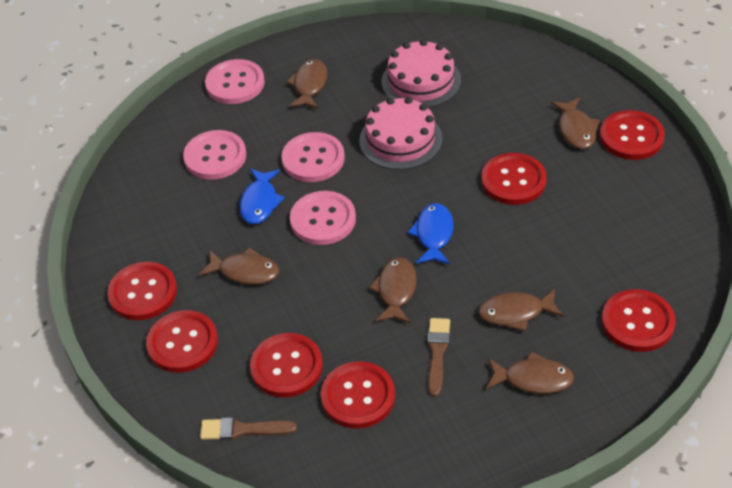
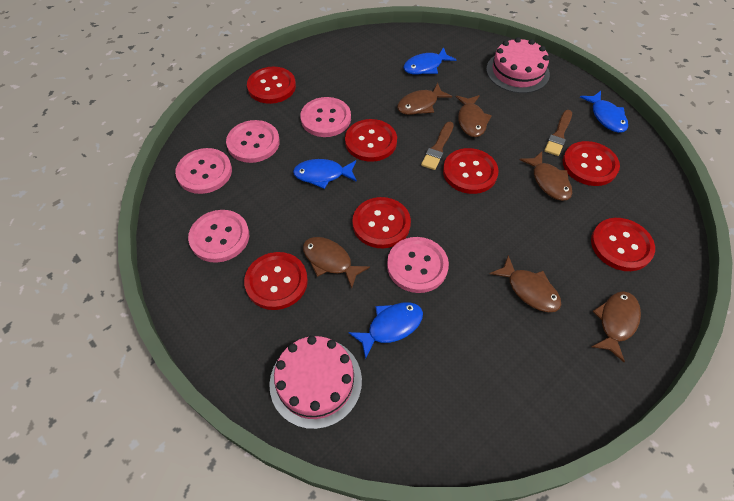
blue fish: 2 -> 4
pink button: 4 -> 5

